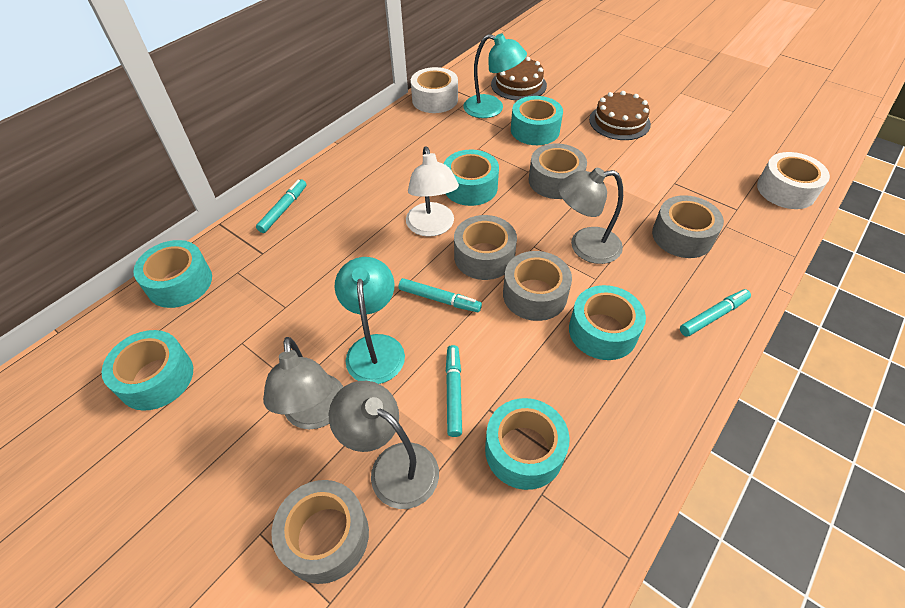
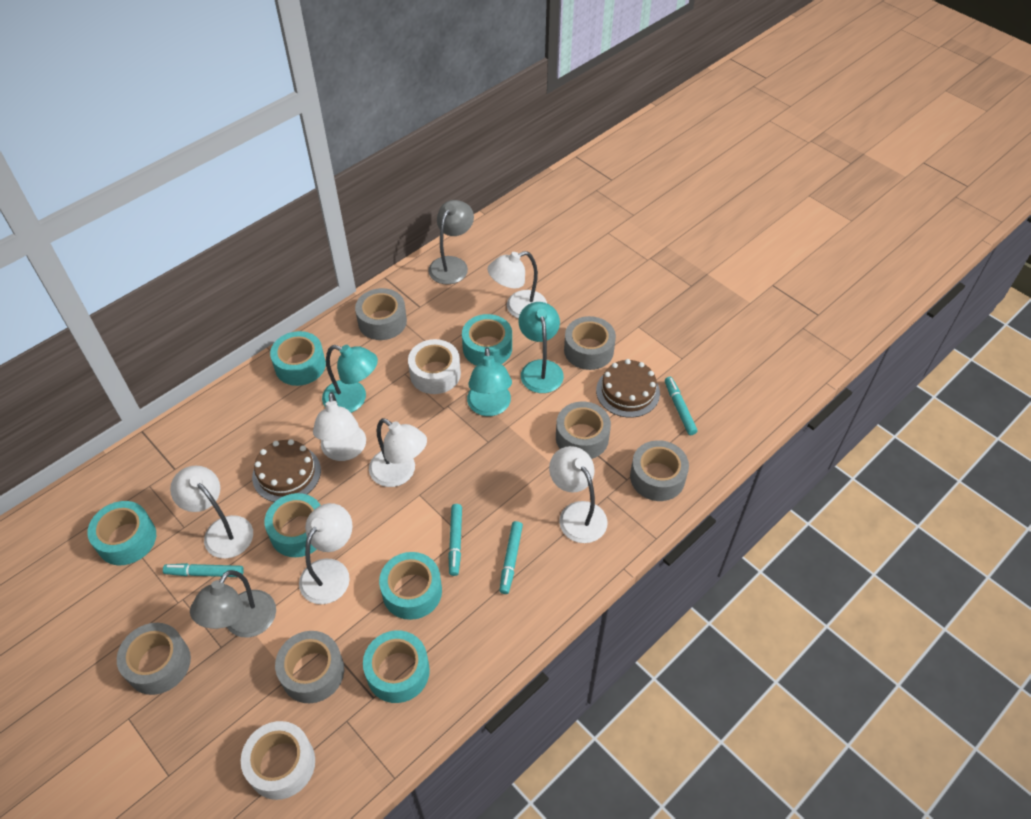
grey lamp: 3 -> 2
grey tape: 5 -> 6
turquoise lamp: 2 -> 3
white lamp: 1 -> 6

